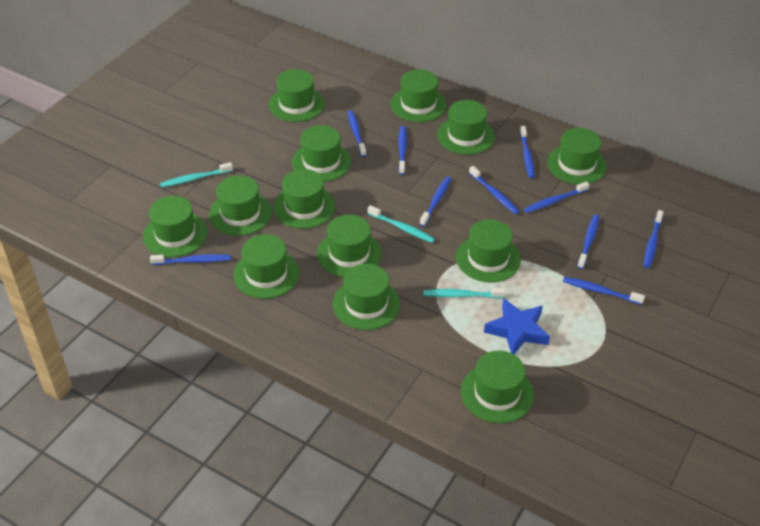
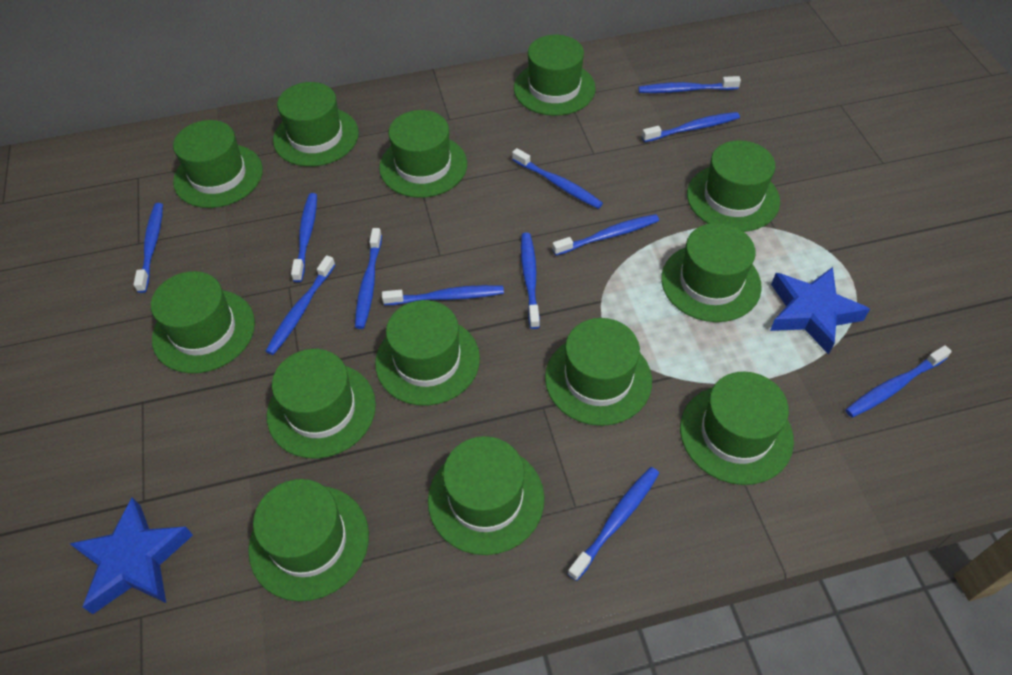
blue star: 1 -> 2
blue toothbrush: 10 -> 12
turquoise toothbrush: 3 -> 0

